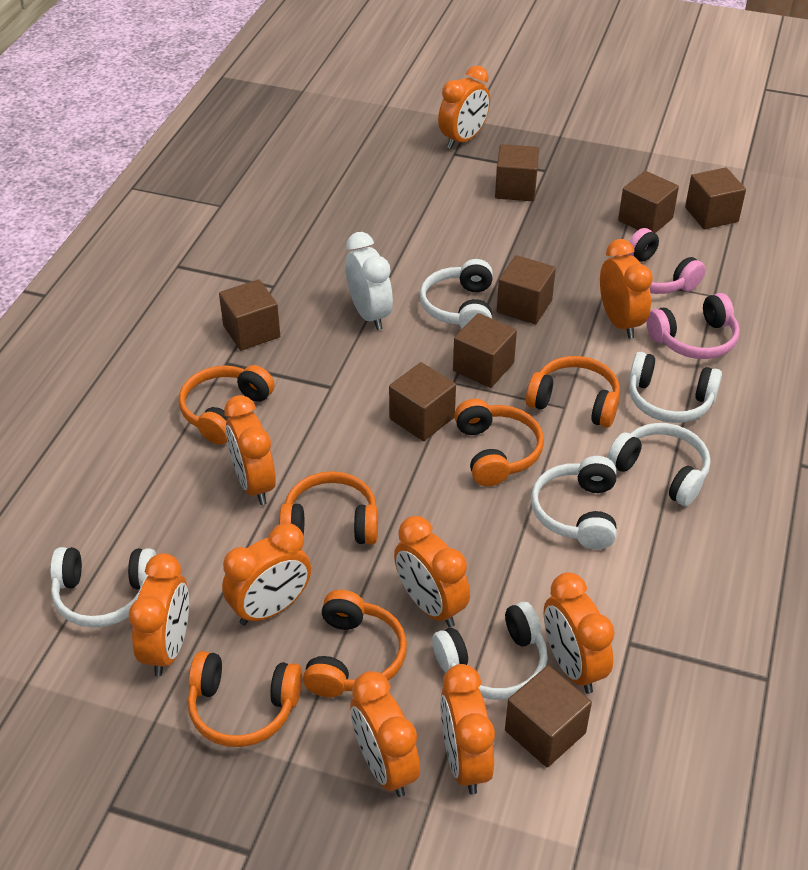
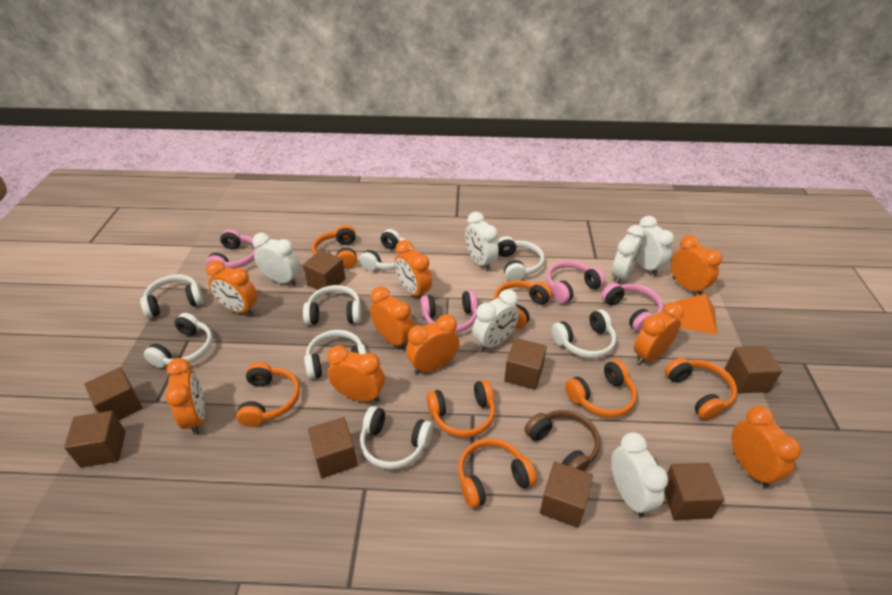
brown headphones: 0 -> 1
orange headphones: 6 -> 7
orange pyramid: 0 -> 1
pink headphones: 2 -> 4
white clock: 1 -> 6
white headphones: 6 -> 8

